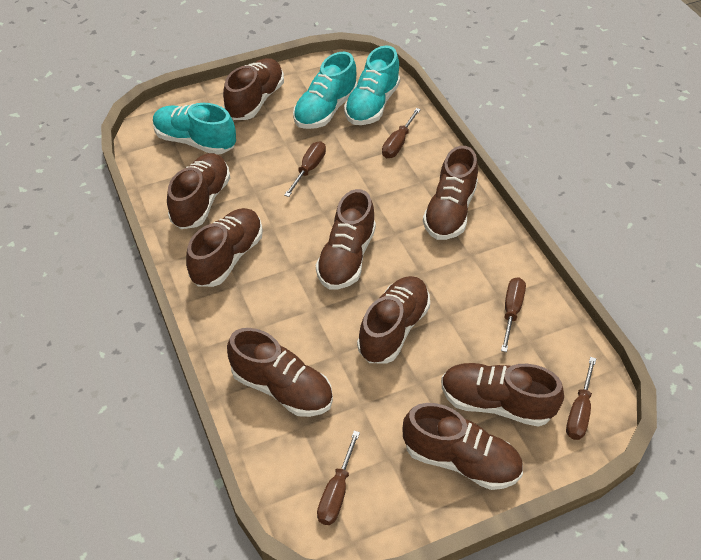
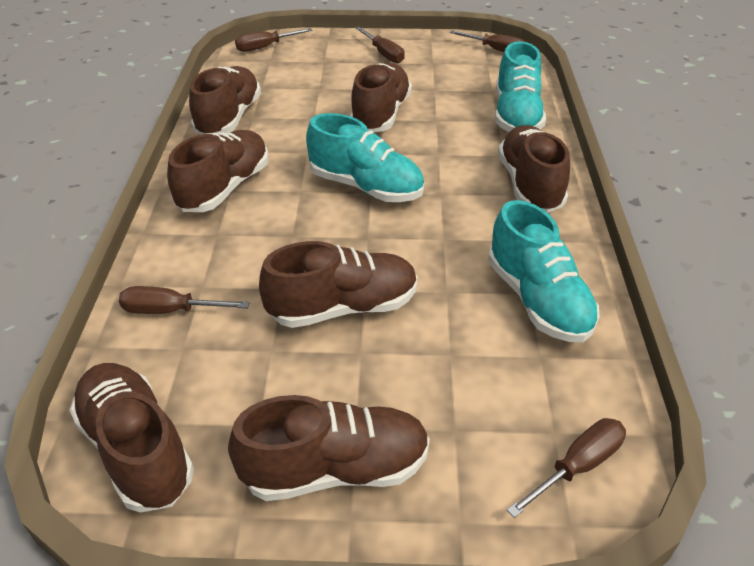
brown shoe: 9 -> 7

